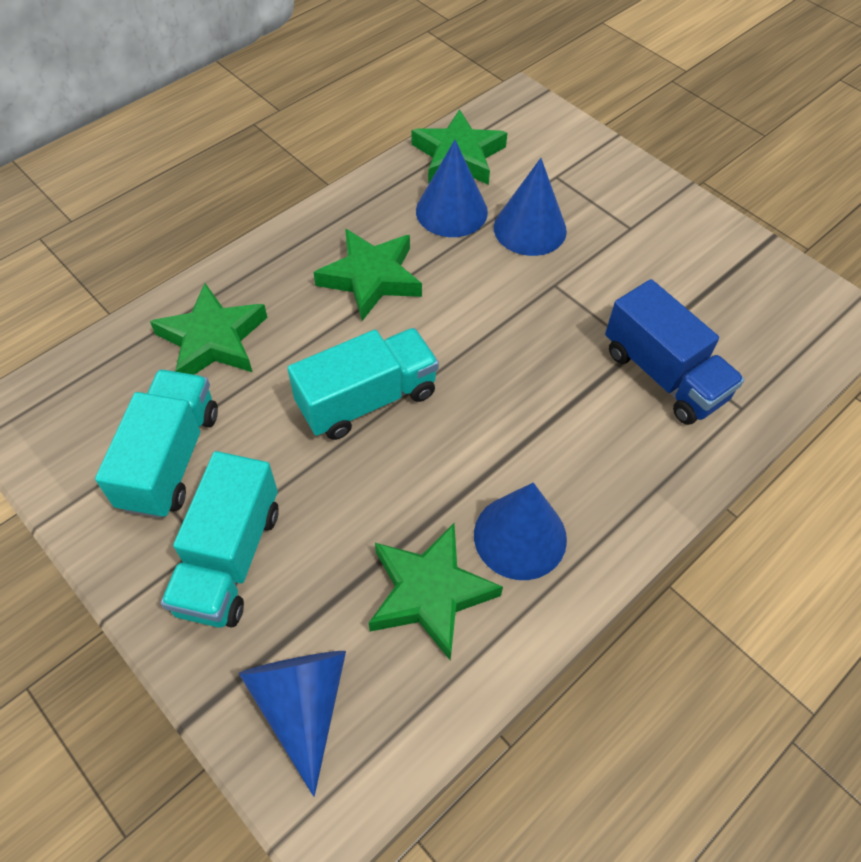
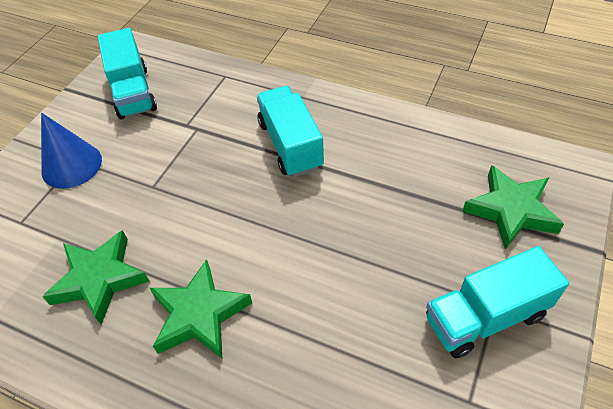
blue cone: 4 -> 1
blue truck: 1 -> 0
green star: 4 -> 3

